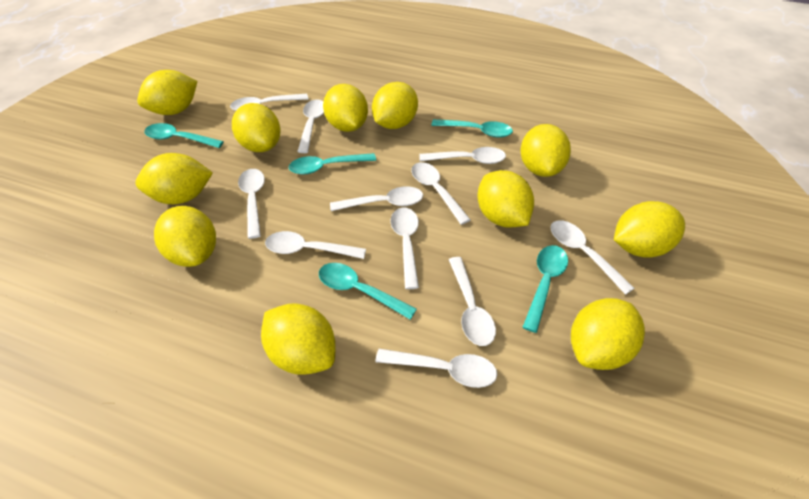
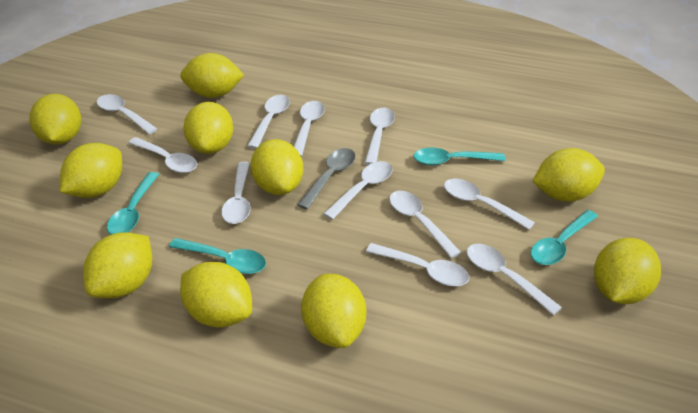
grey spoon: 0 -> 1
turquoise spoon: 5 -> 4
yellow lemon: 11 -> 10

